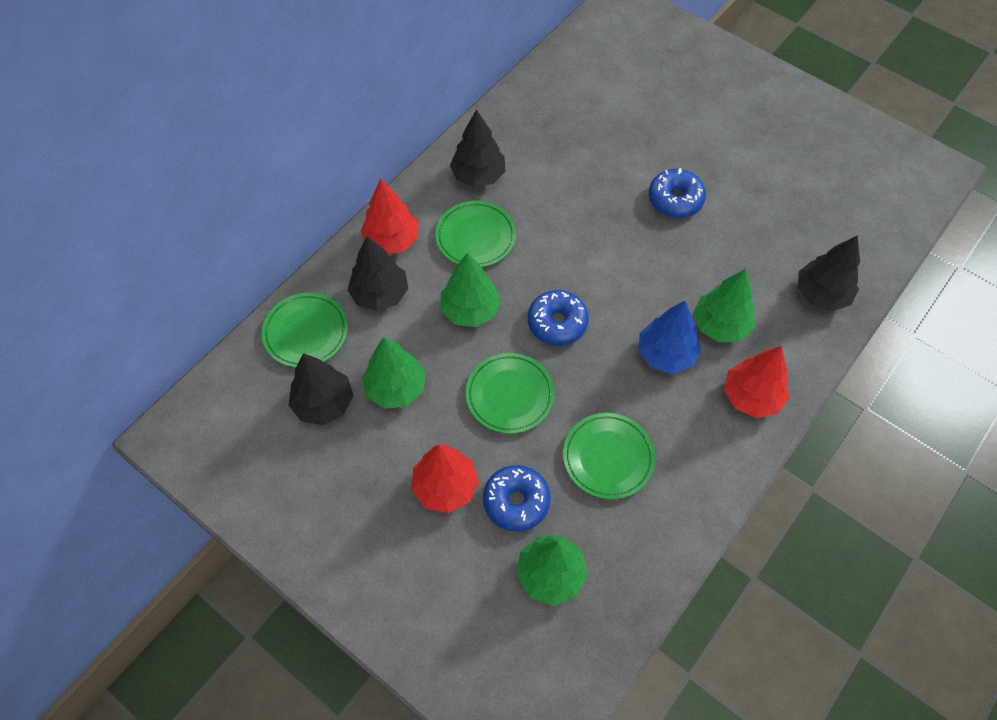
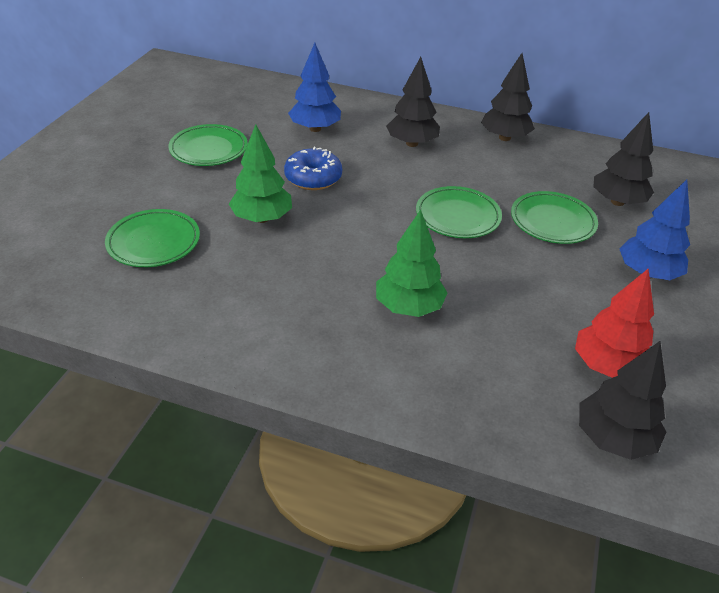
blue donut: 3 -> 1
blue tree: 1 -> 2
green tree: 4 -> 2
red tree: 3 -> 1

